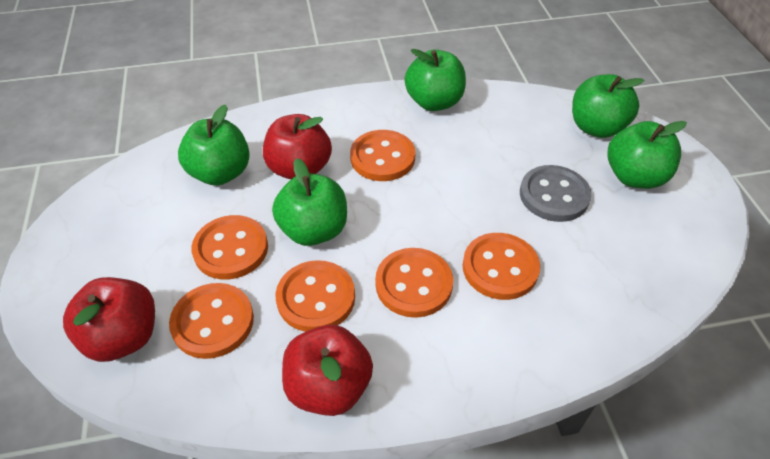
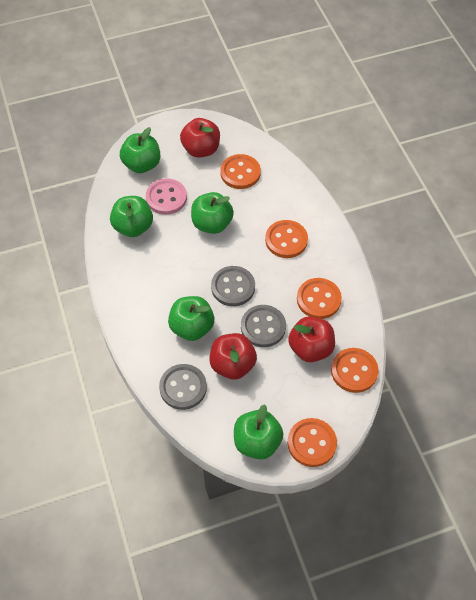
grey button: 1 -> 3
orange button: 6 -> 5
pink button: 0 -> 1

